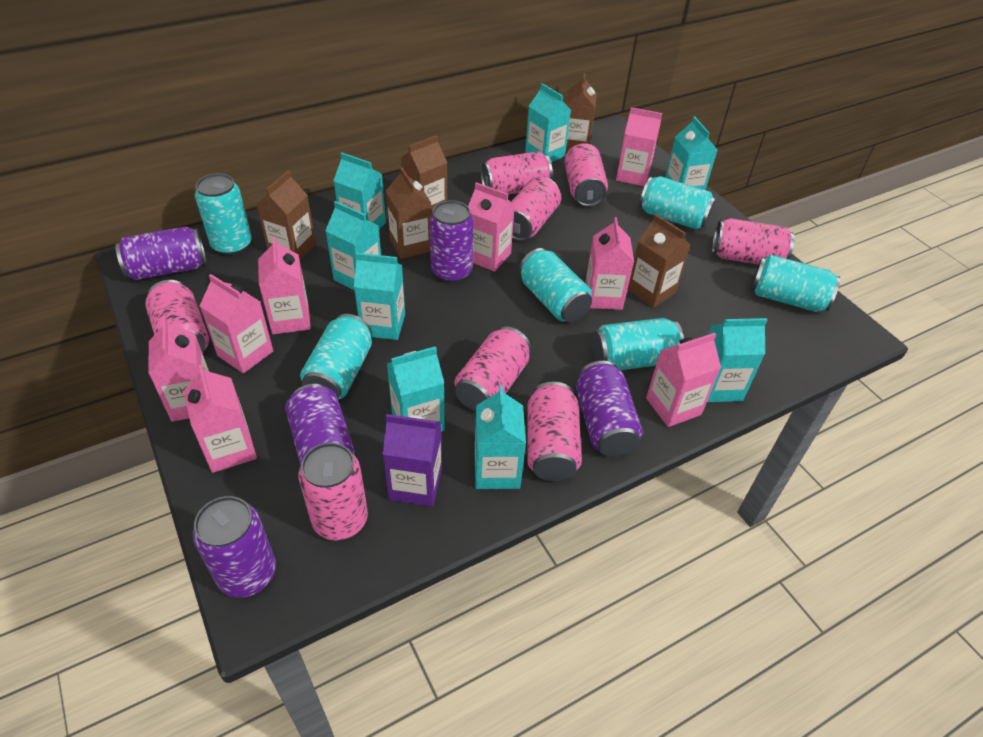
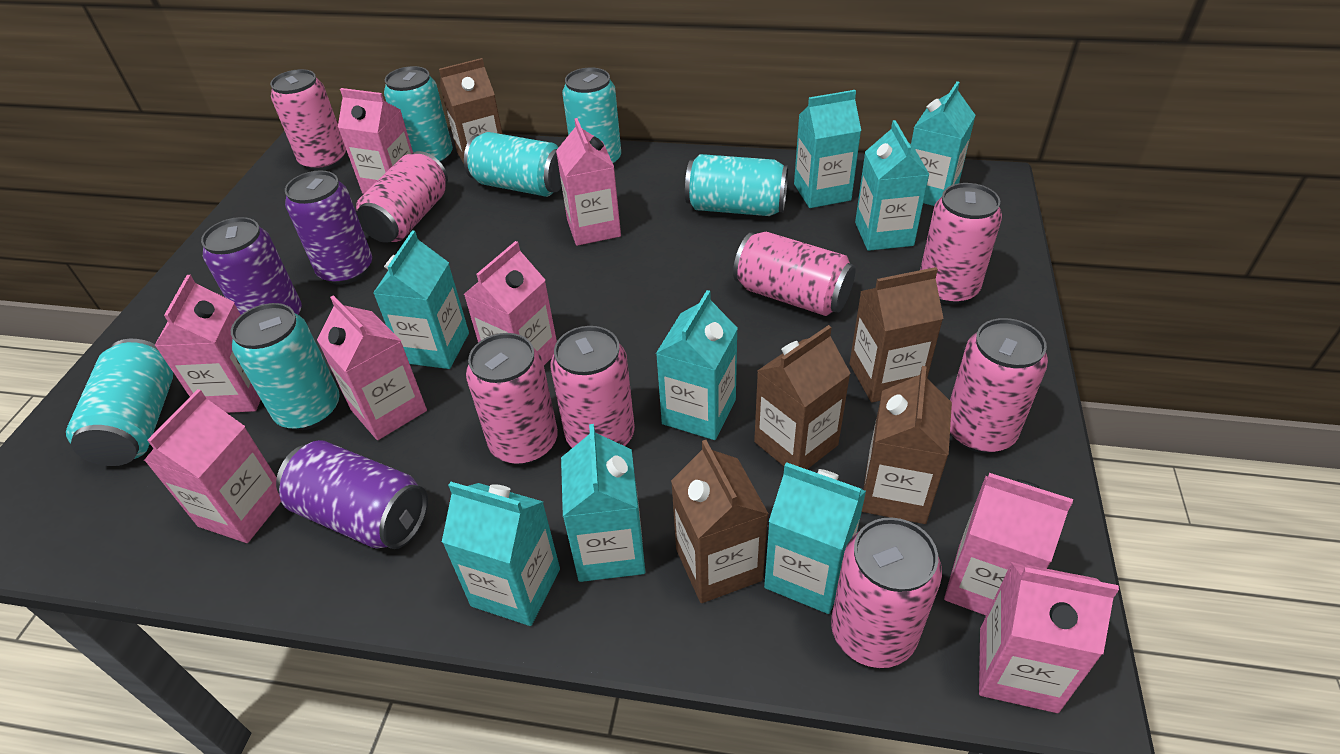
purple can: 5 -> 3
purple carton: 1 -> 0

